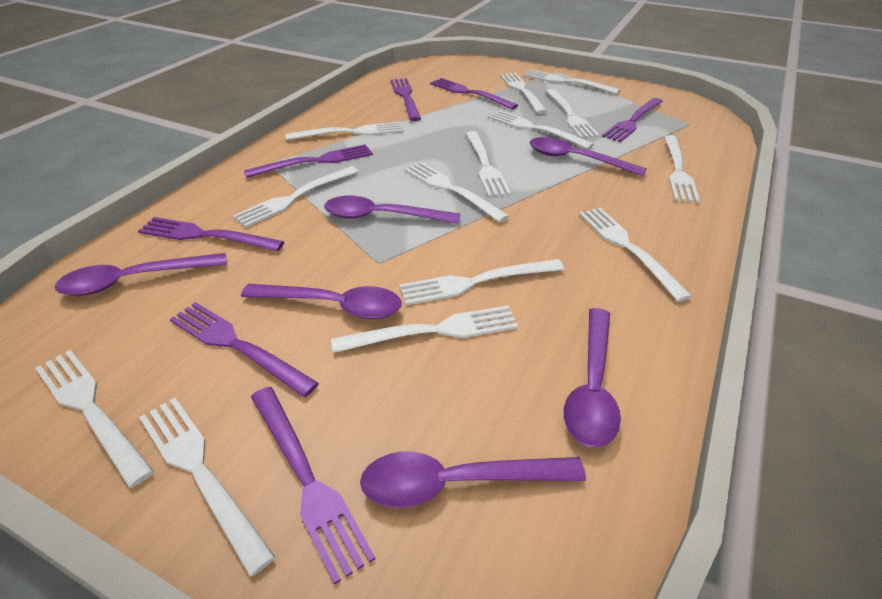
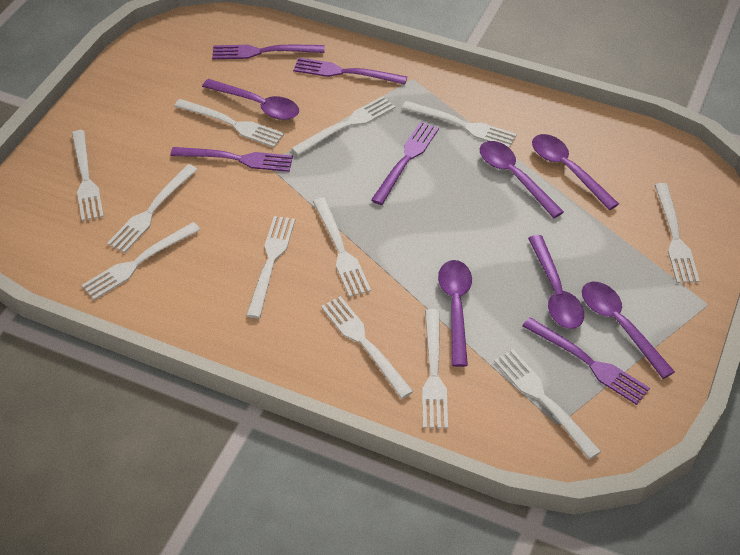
purple fork: 7 -> 5
white fork: 14 -> 12

